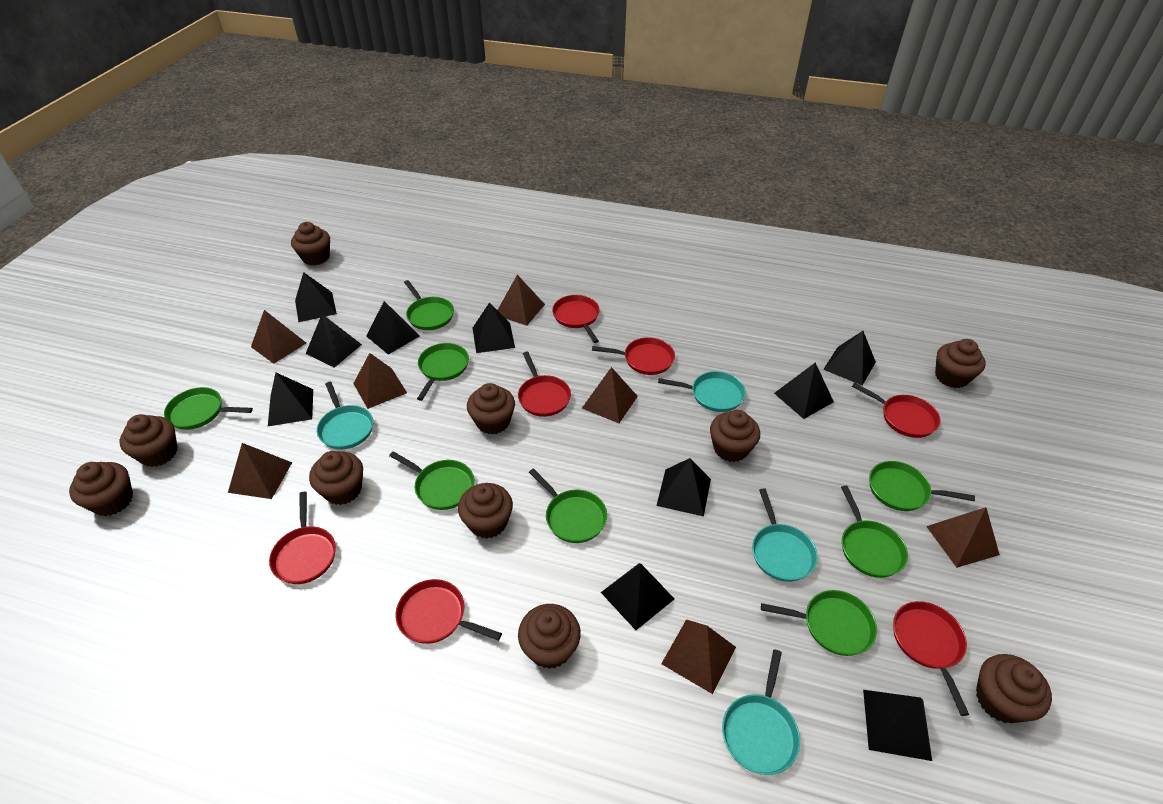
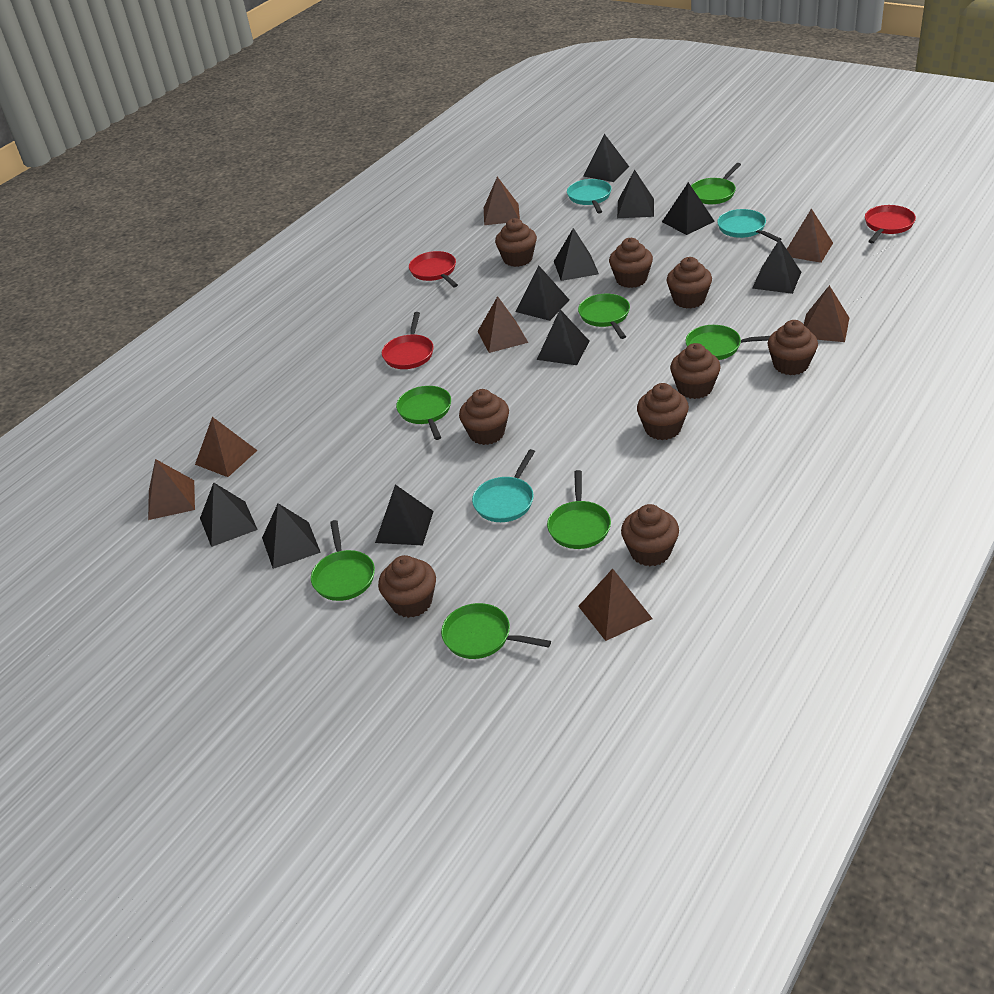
brown cupcake: 10 -> 9
green pan: 8 -> 7
red pan: 7 -> 3
turquoise pan: 4 -> 3

